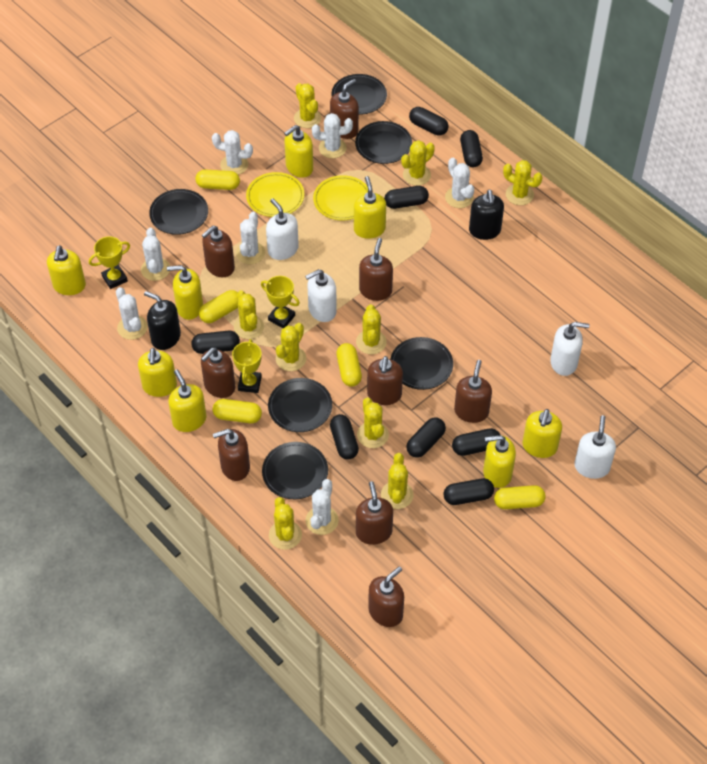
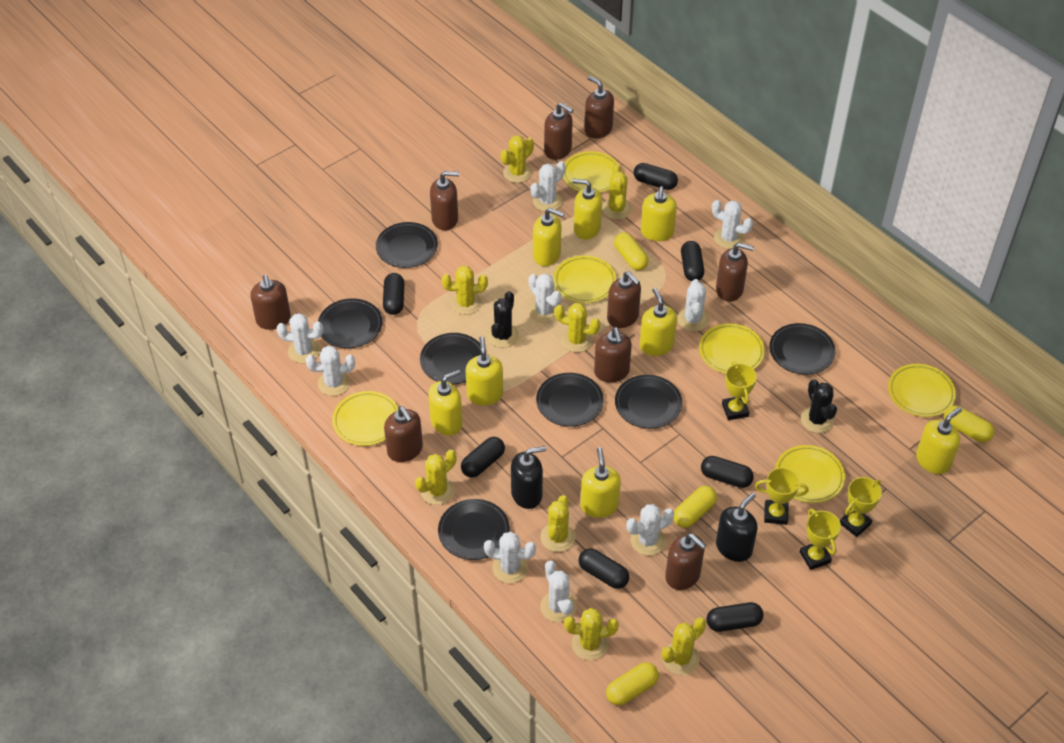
black cactus: 0 -> 2
black capsule: 8 -> 7
black plate: 6 -> 7
white cactus: 7 -> 9
white soap dispenser: 4 -> 0
yellow cactus: 9 -> 8
yellow capsule: 5 -> 4
yellow plate: 2 -> 6
yellow trophy: 3 -> 4

